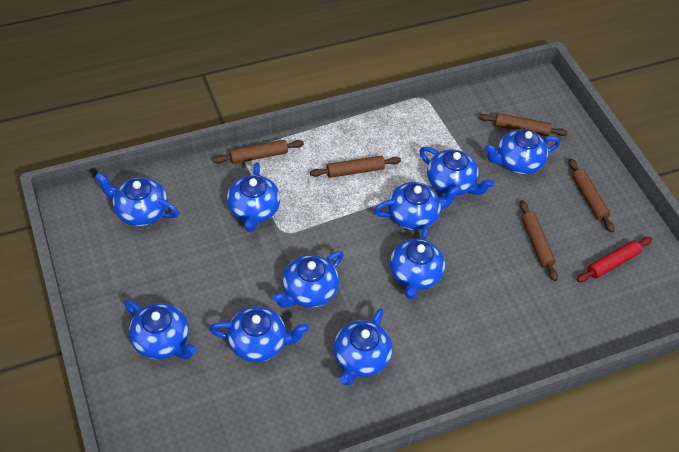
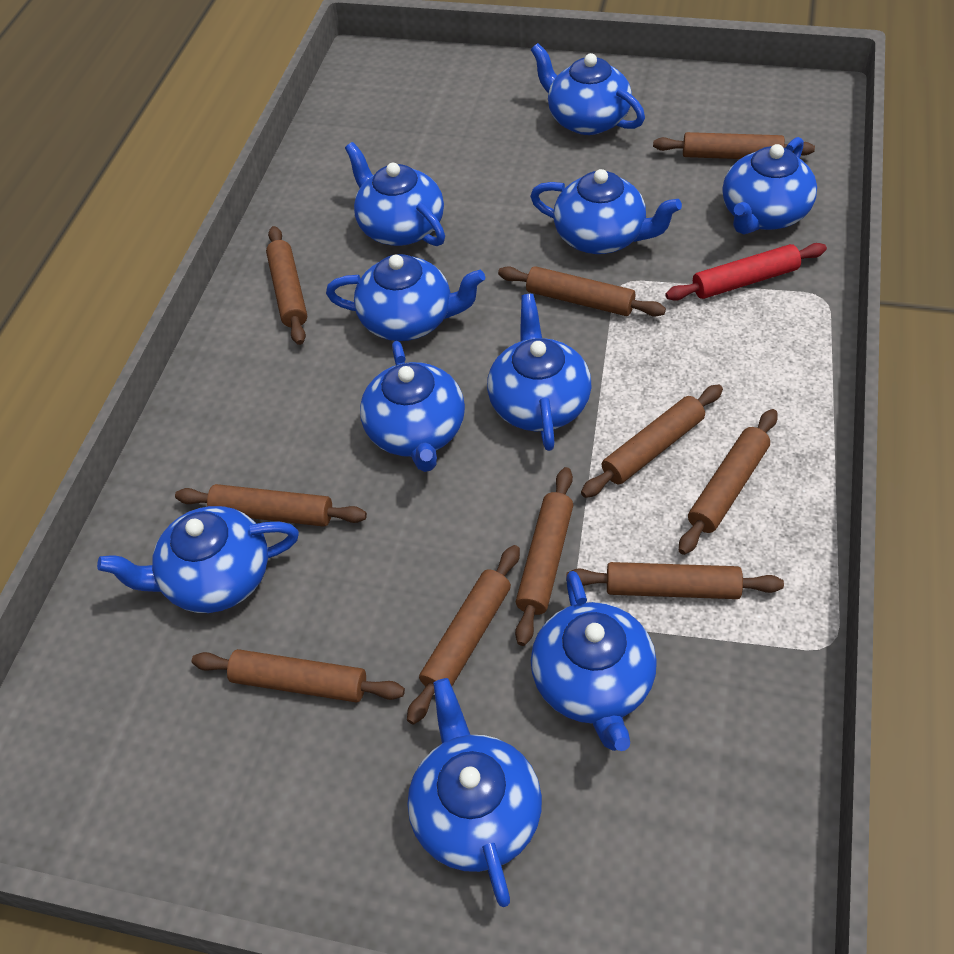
brown rolling pin: 5 -> 10

